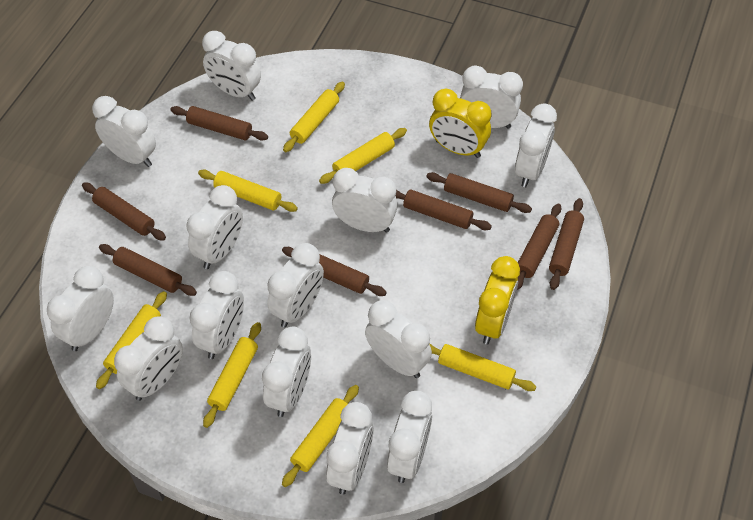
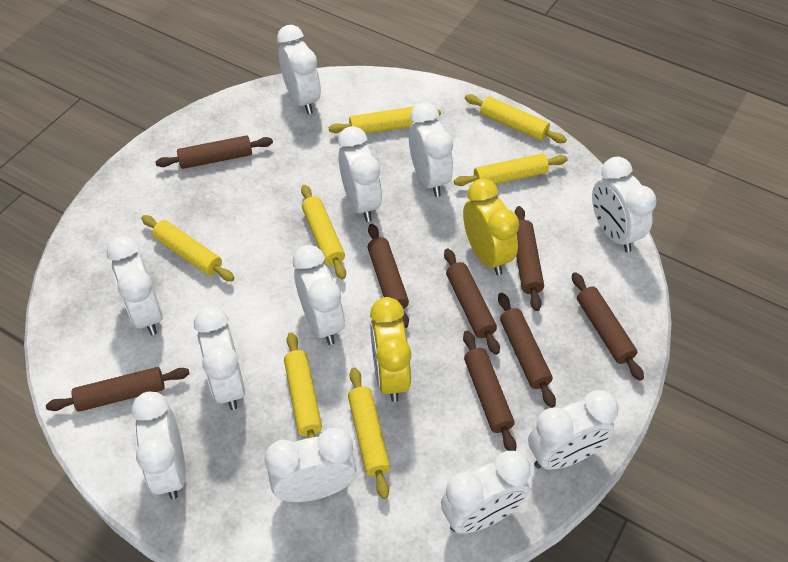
white clock: 14 -> 11

